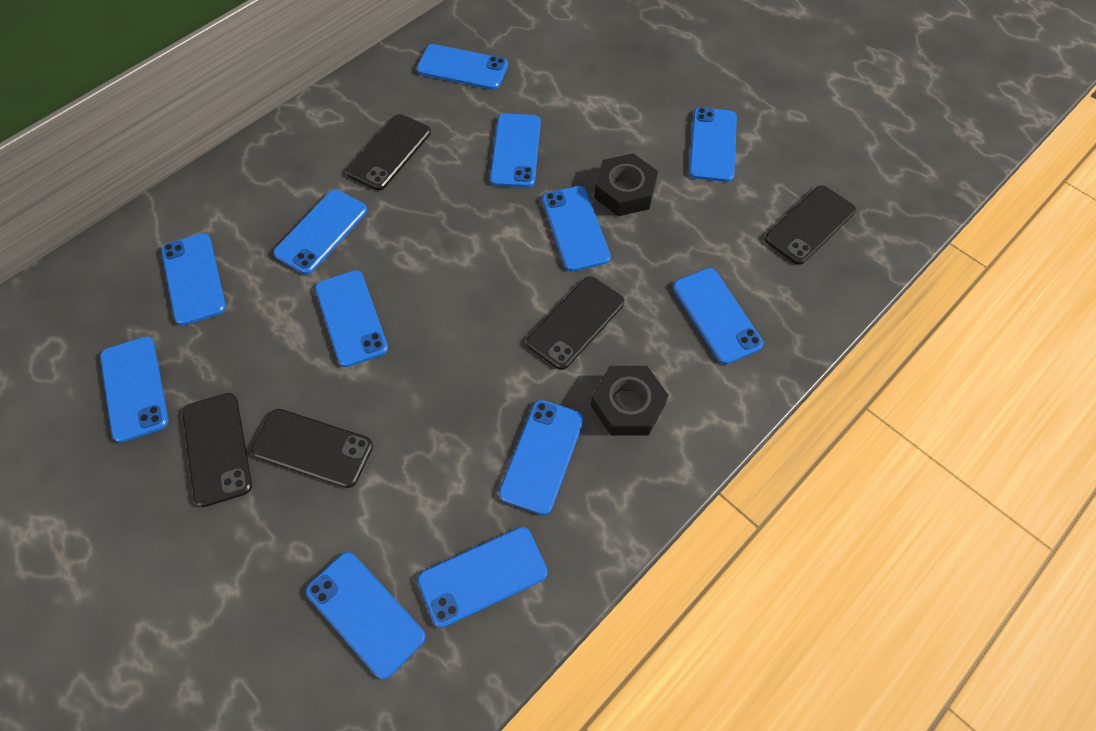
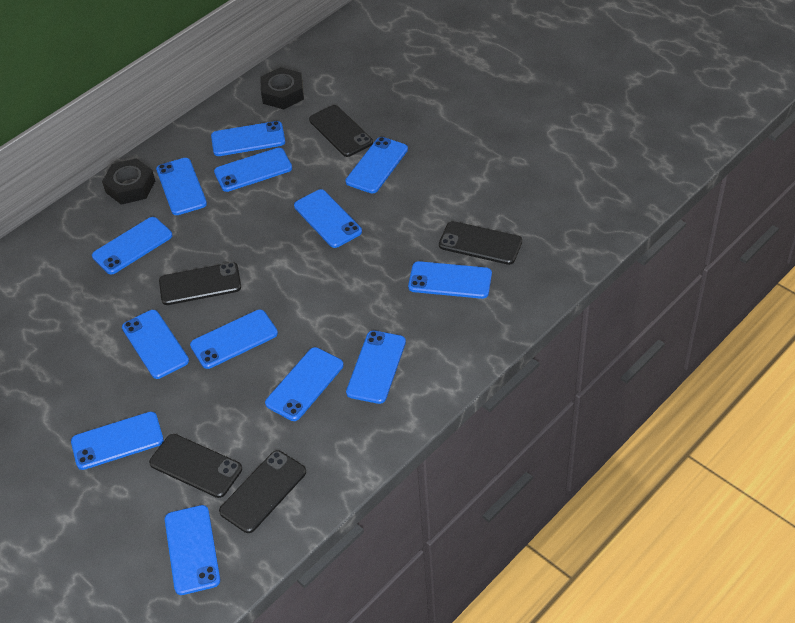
blue phone: 12 -> 13

